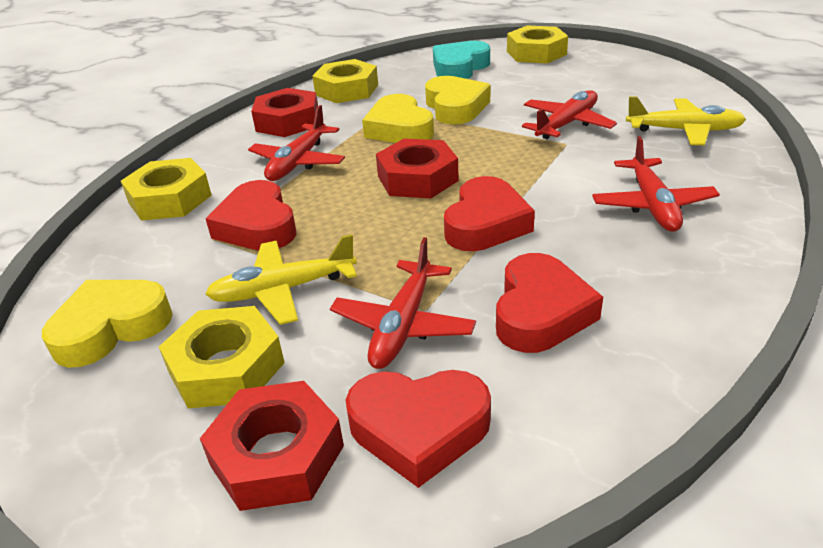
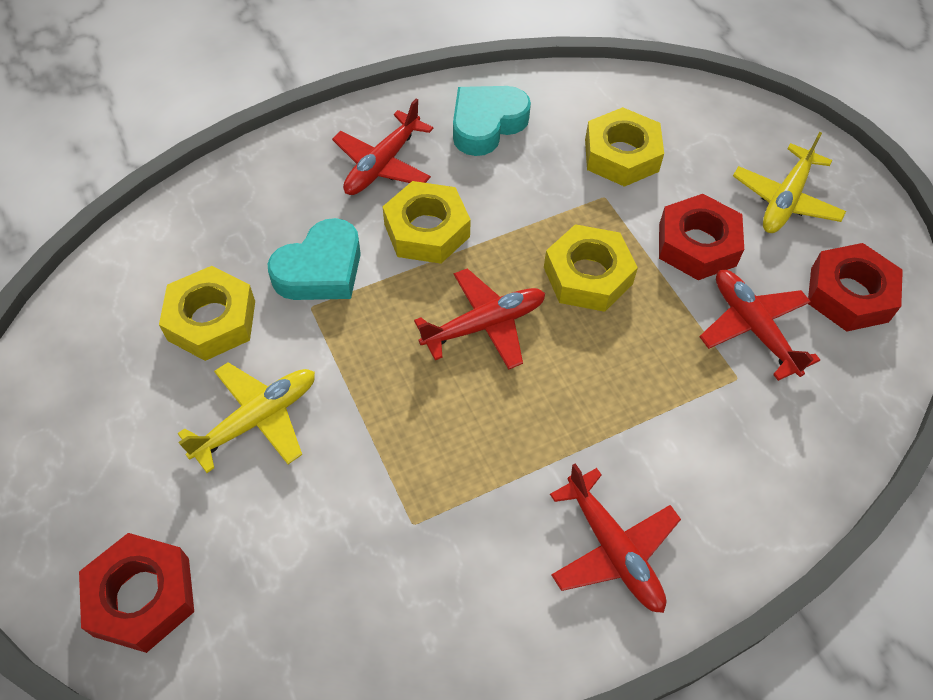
red heart: 4 -> 0
turquoise heart: 1 -> 2
yellow heart: 3 -> 0

